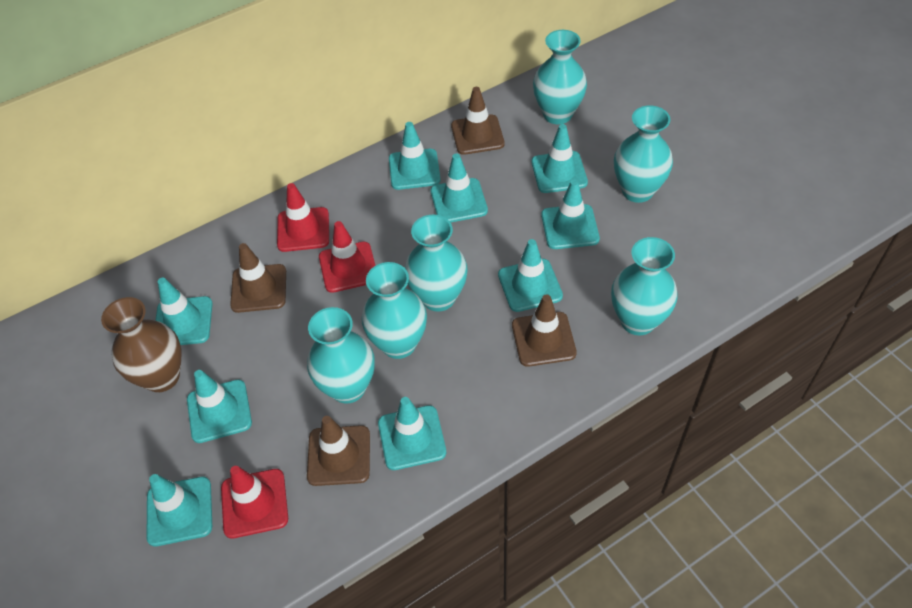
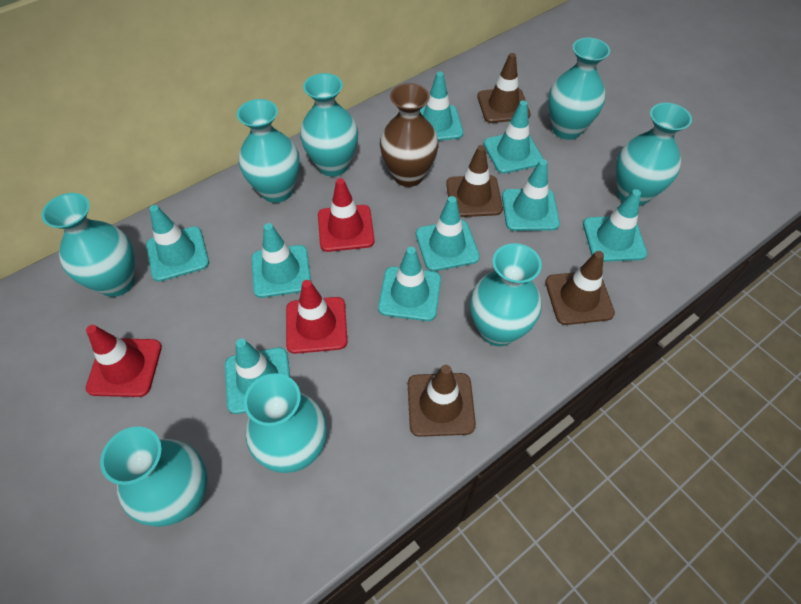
turquoise vase: 6 -> 8

